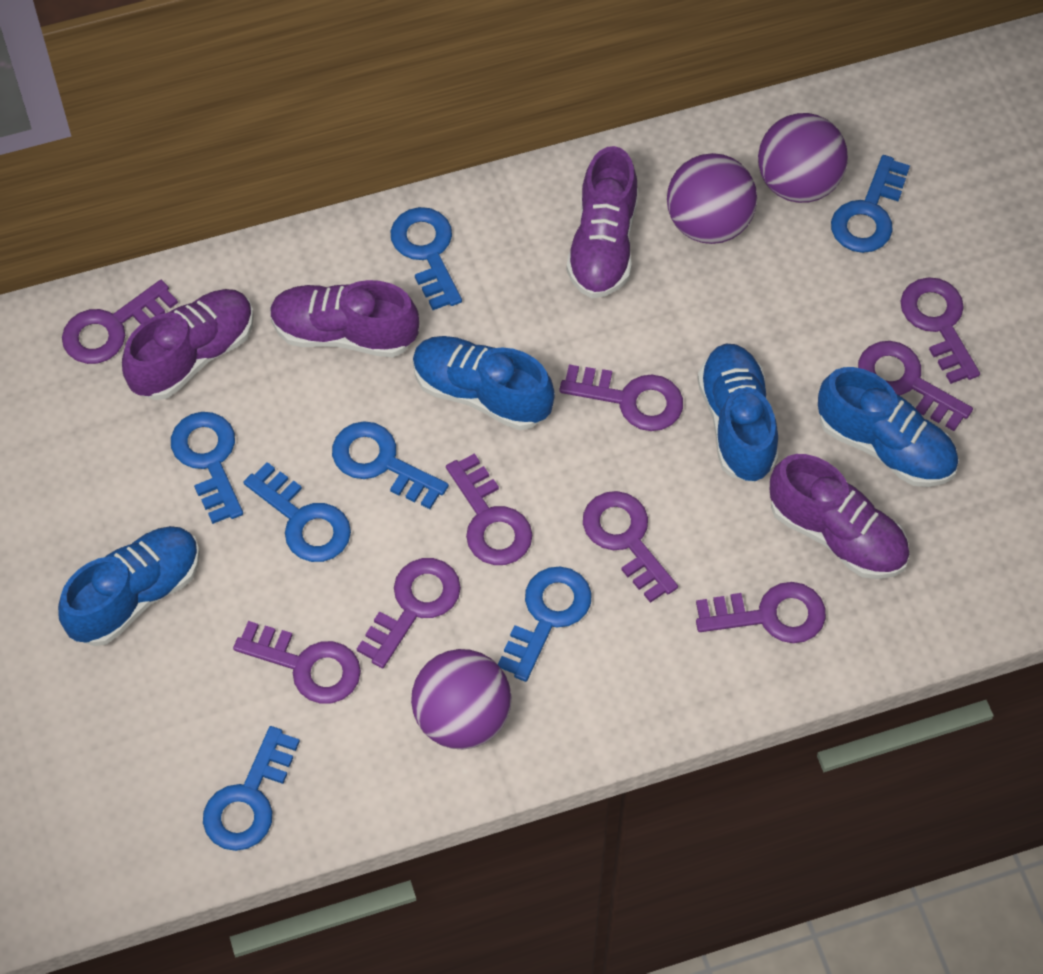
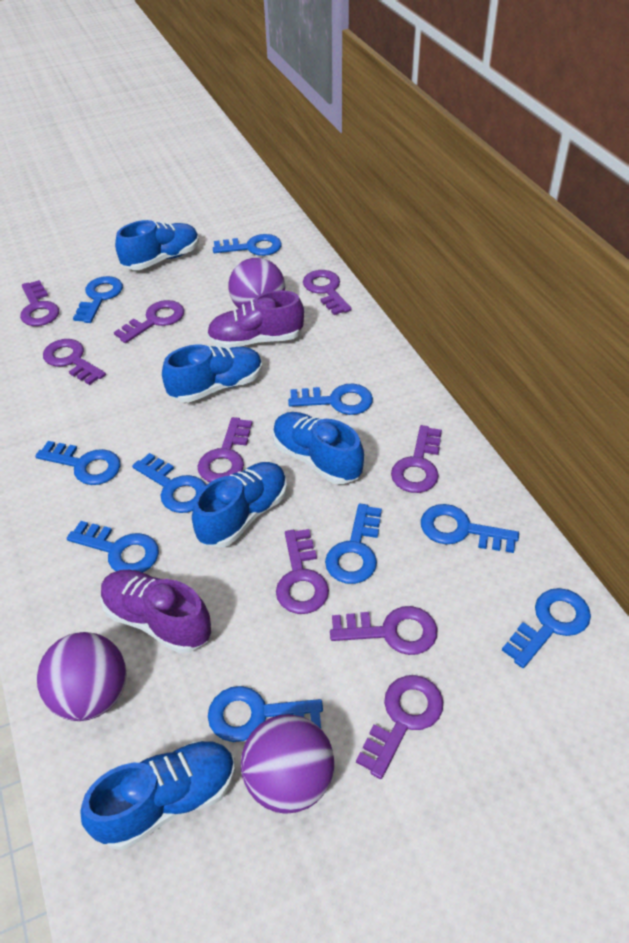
blue key: 7 -> 10
blue shoe: 4 -> 5
purple shoe: 4 -> 2

